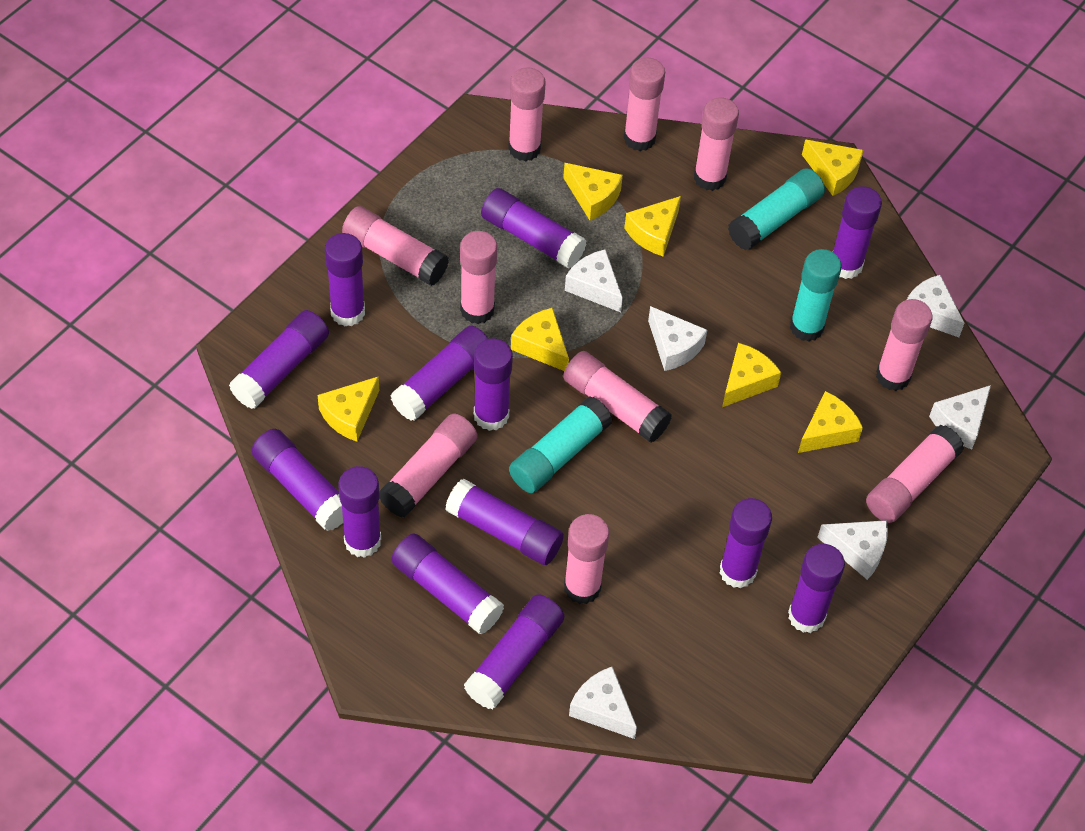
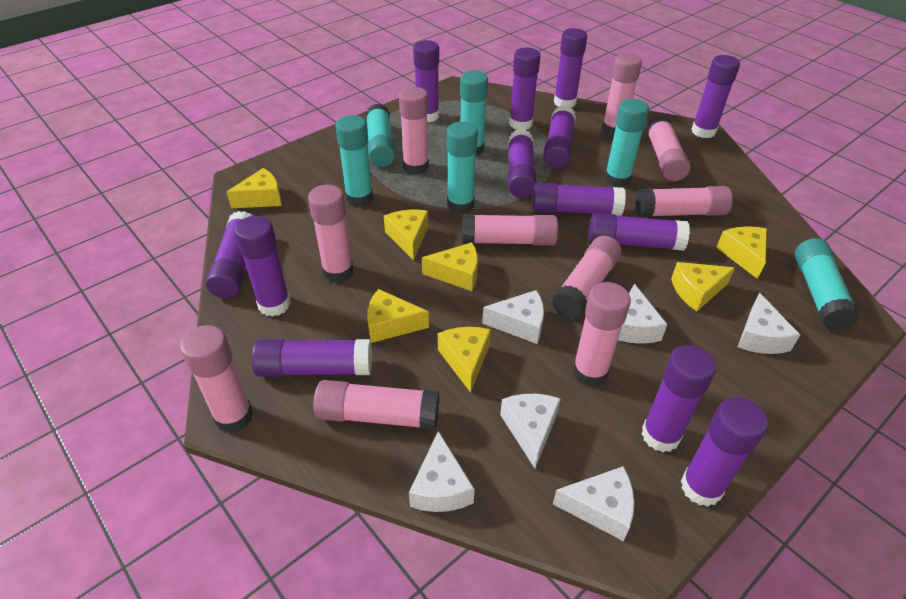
turquoise glue stick: 3 -> 6

